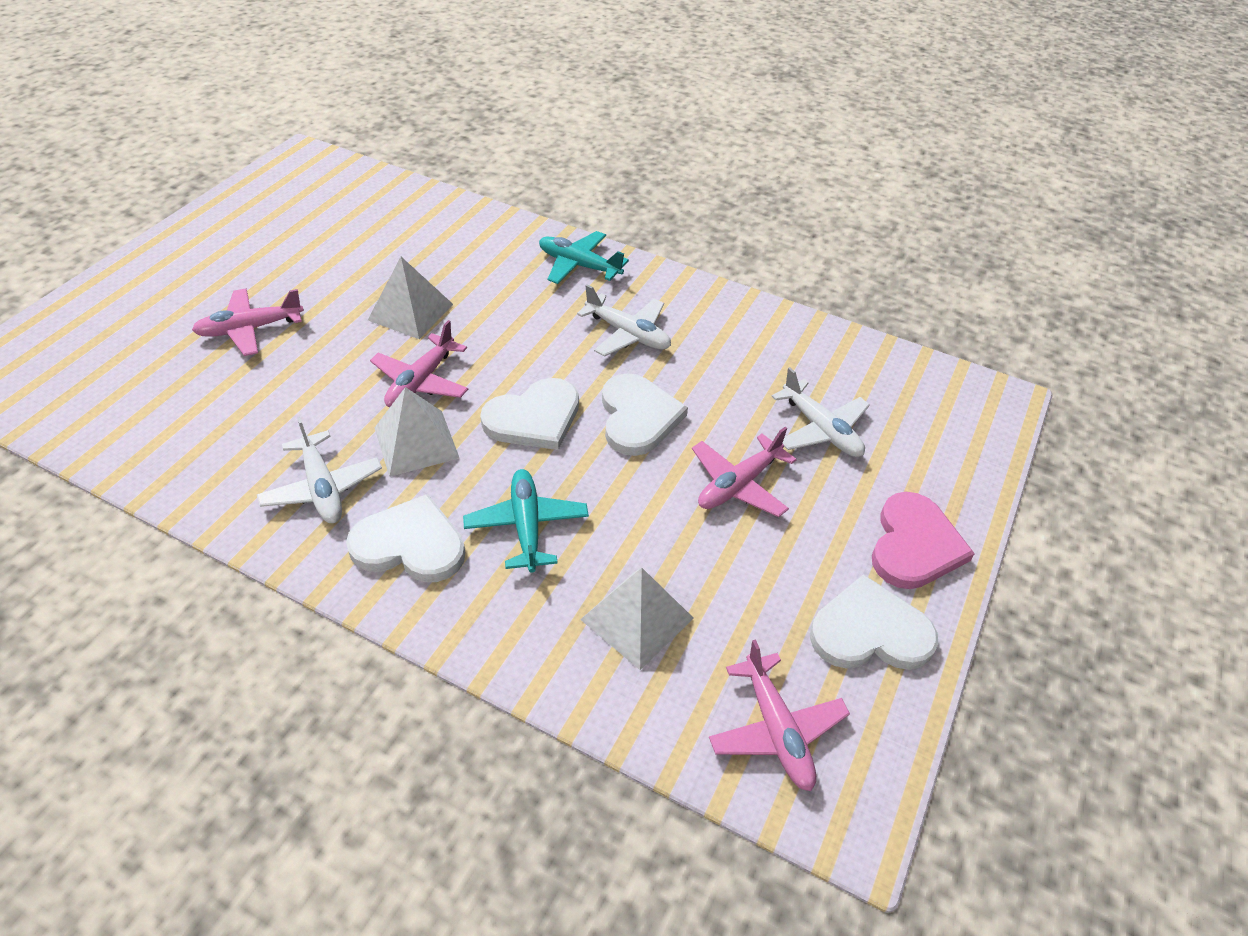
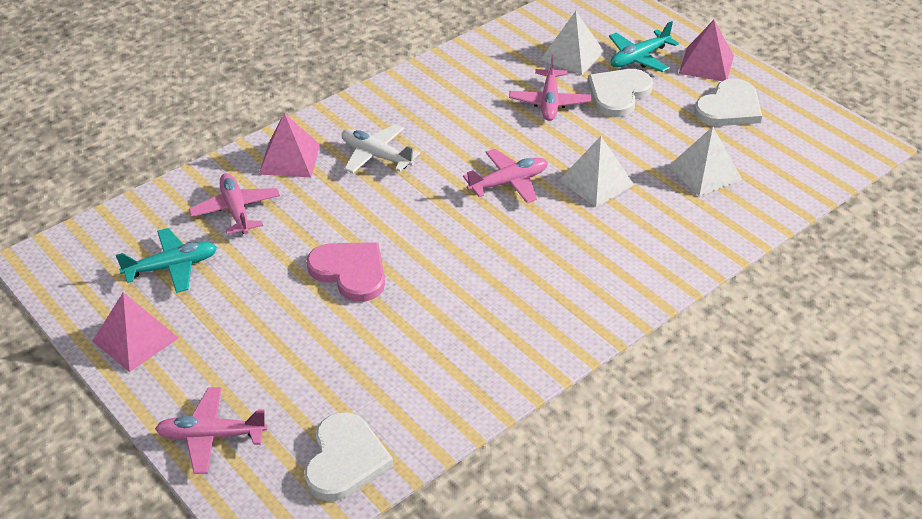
pink pyramid: 0 -> 3
white heart: 4 -> 3
white plane: 3 -> 1

